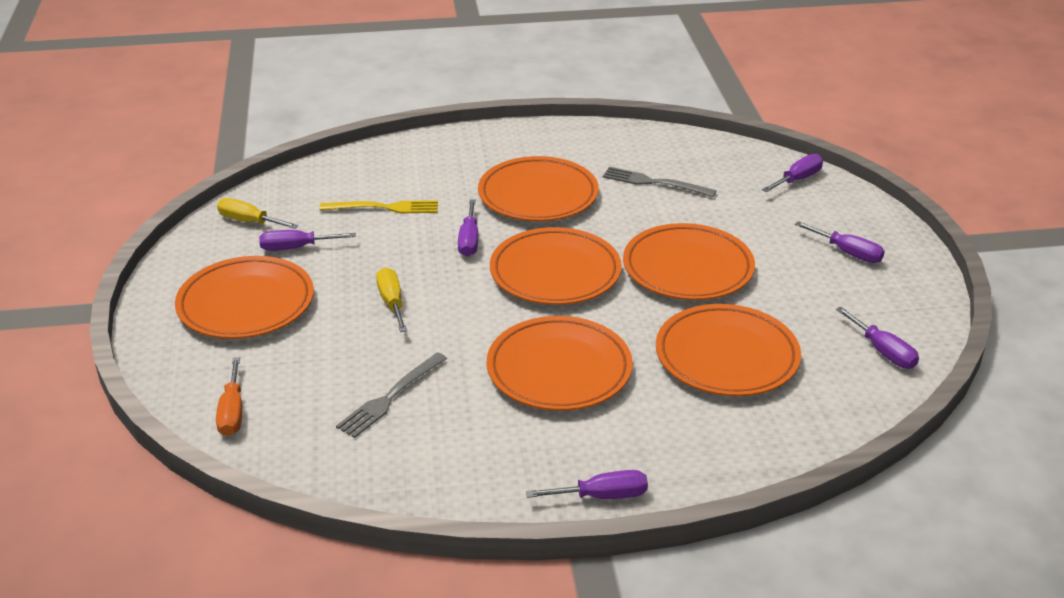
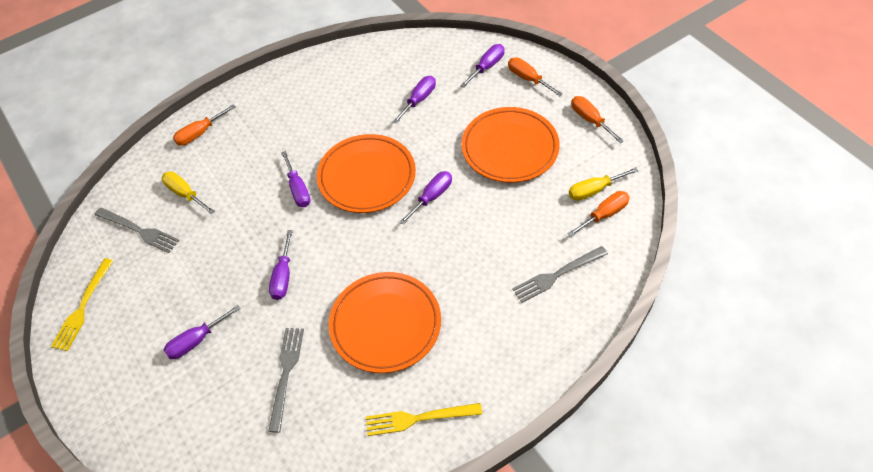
grey fork: 2 -> 3
orange plate: 6 -> 3
orange screwdriver: 1 -> 4
yellow fork: 1 -> 2

